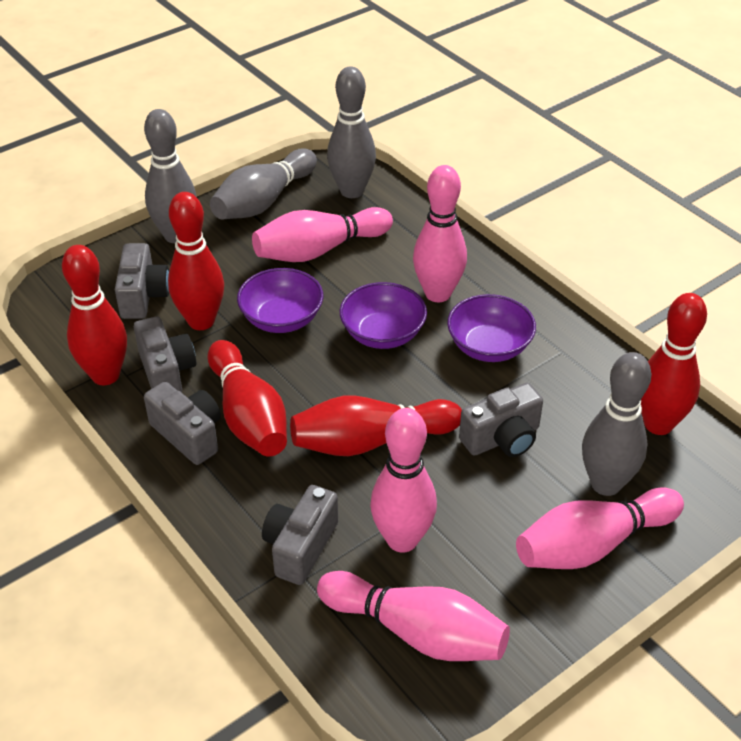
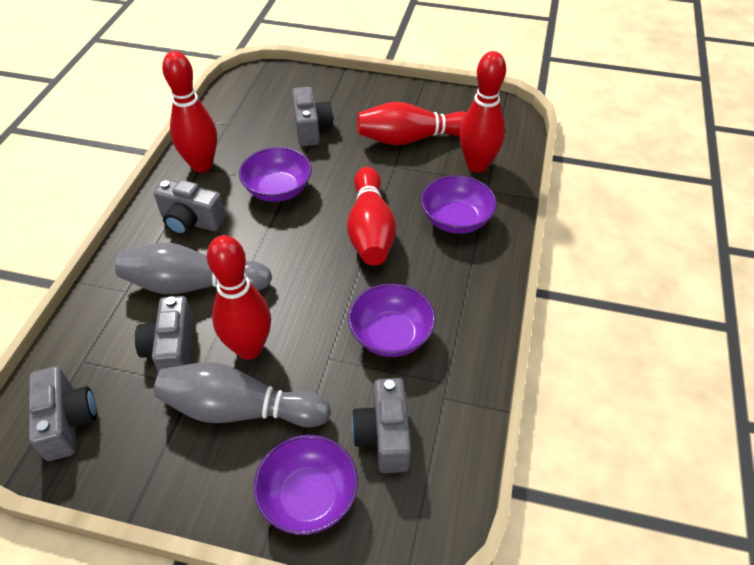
grey bowling pin: 4 -> 2
pink bowling pin: 5 -> 0
purple bowl: 3 -> 4

